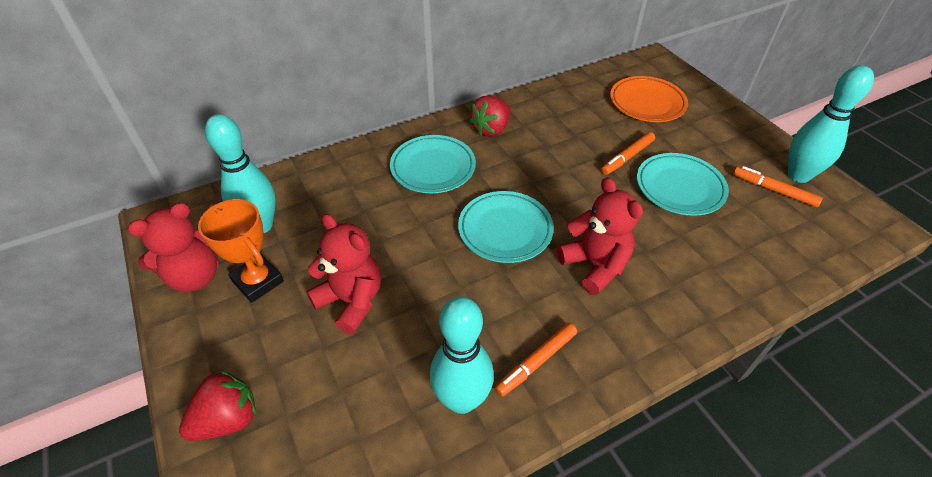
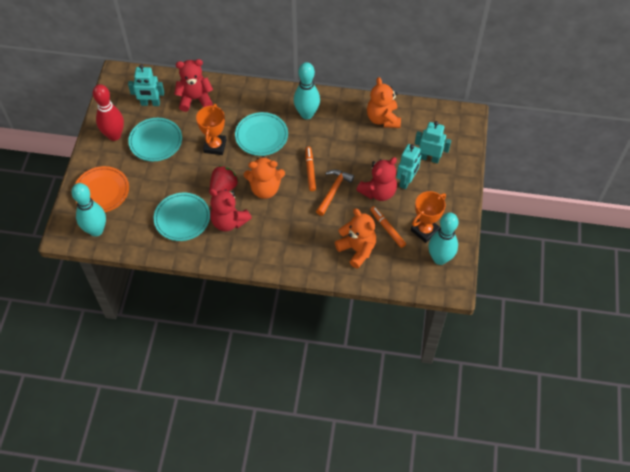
orange hammer: 0 -> 1
orange marker: 3 -> 2
orange teddy bear: 0 -> 3
orange trophy: 1 -> 2
red bowling pin: 0 -> 1
red strawberry: 2 -> 1
turquoise robot: 0 -> 3

